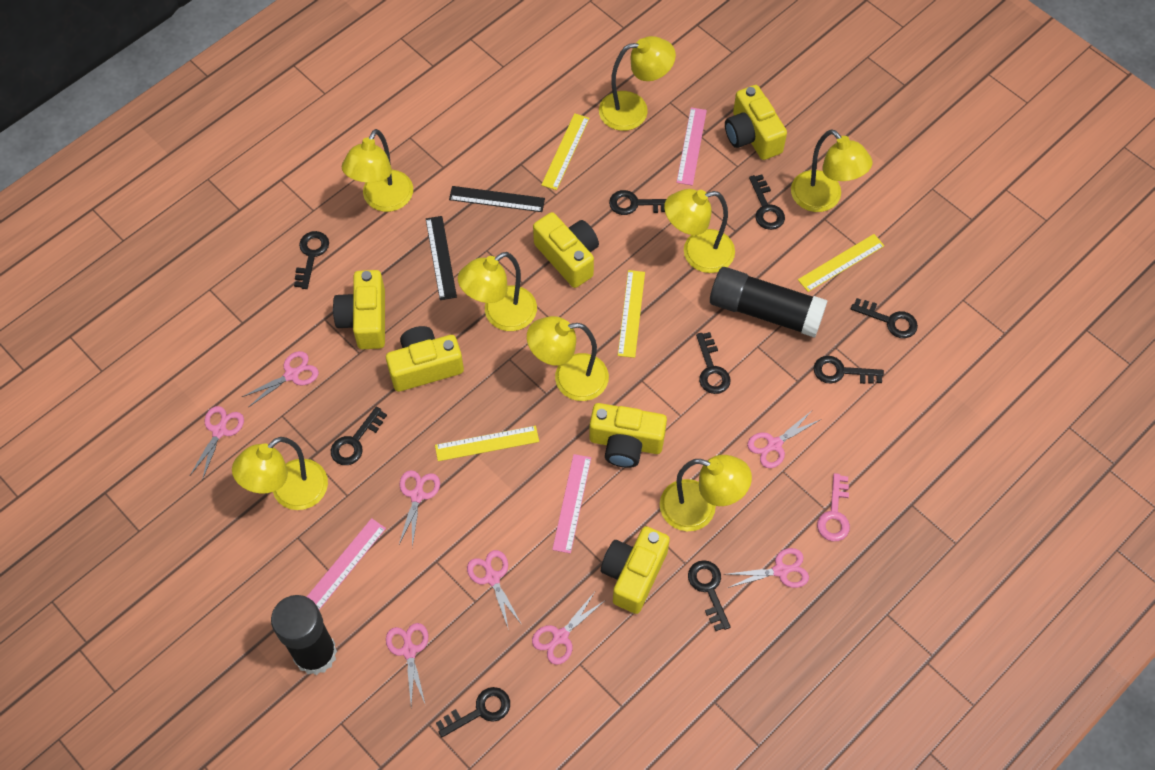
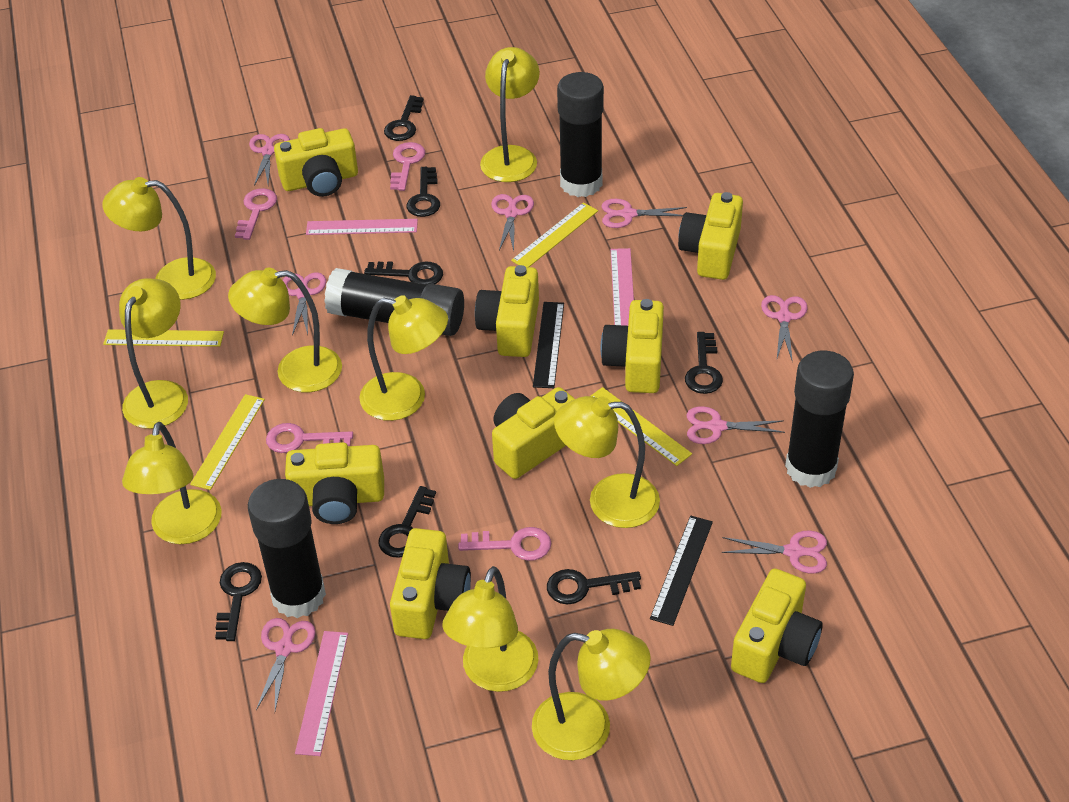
black glue stick: 2 -> 4
black key: 9 -> 7
pink key: 1 -> 4
yellow camera: 6 -> 8
yellow lamp: 8 -> 9

